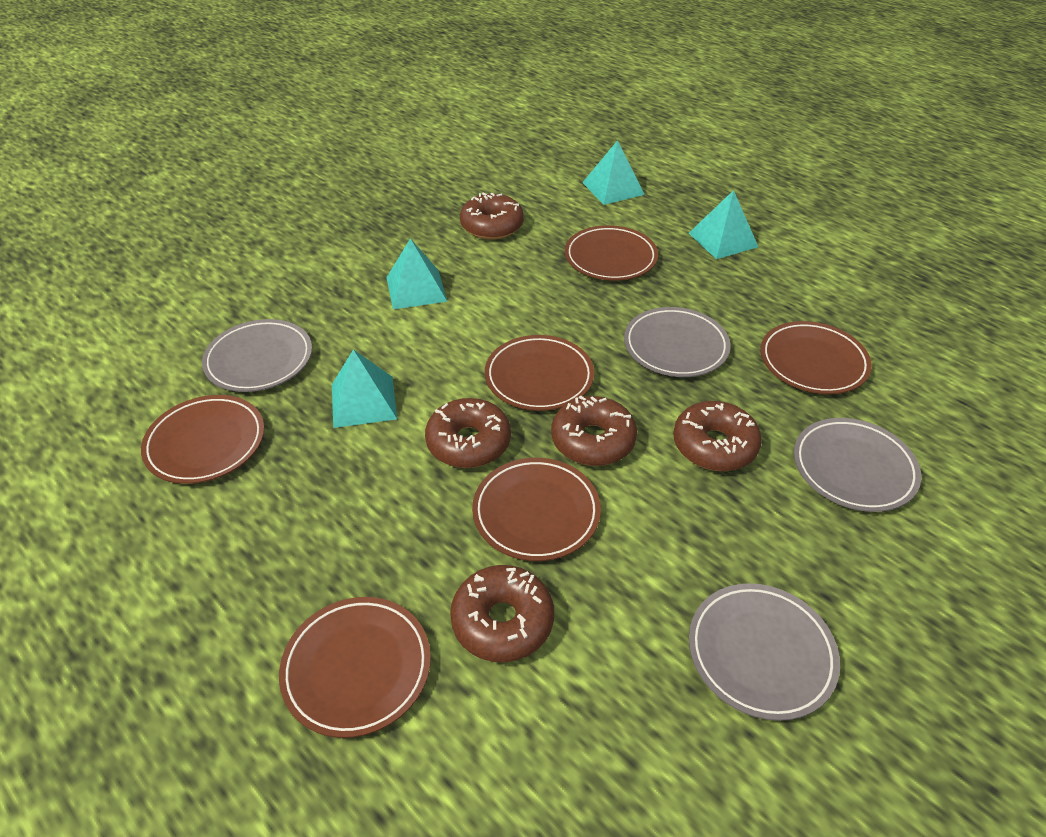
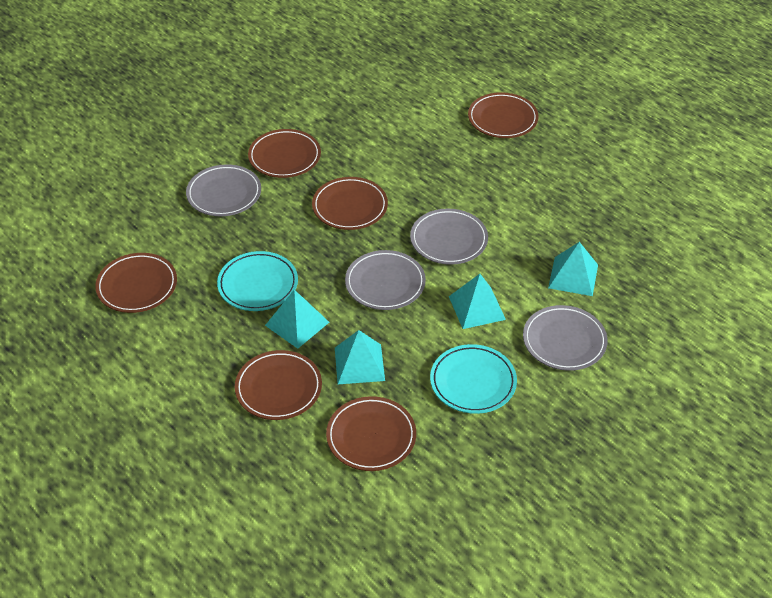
brown donut: 5 -> 0
turquoise plate: 0 -> 2

